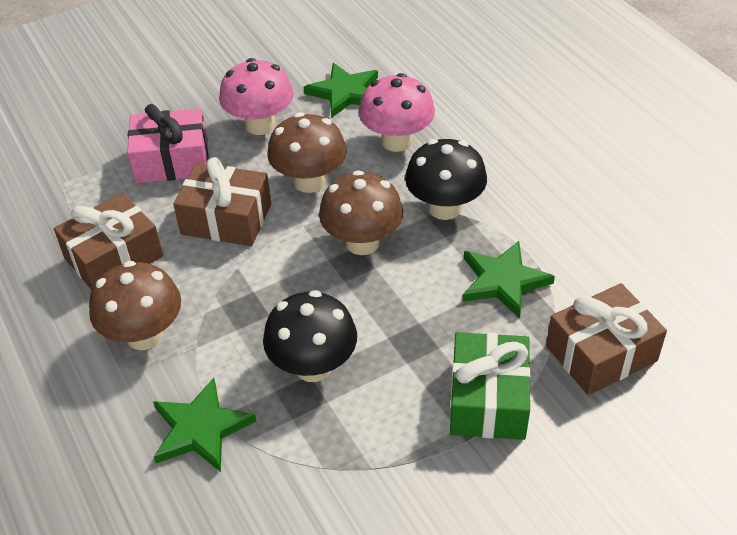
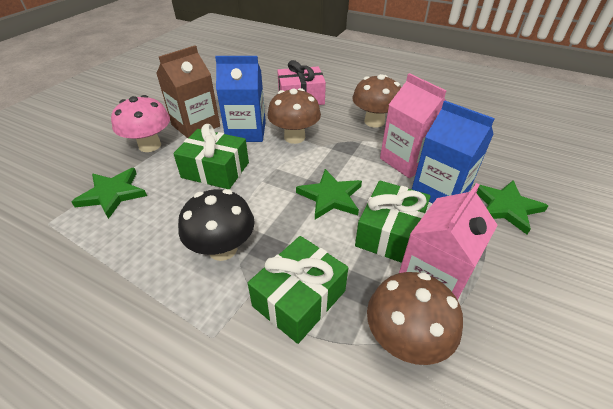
black mushroom: 2 -> 1
blue carton: 0 -> 2
brown carton: 0 -> 1
brown gift: 3 -> 0
green gift: 1 -> 3
pink carton: 0 -> 2
pink mushroom: 2 -> 1

